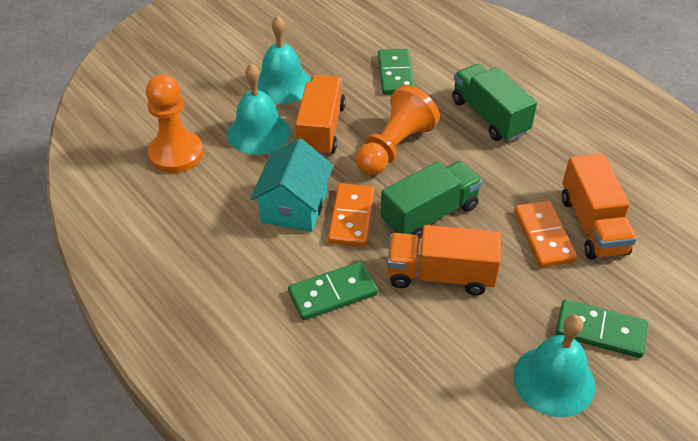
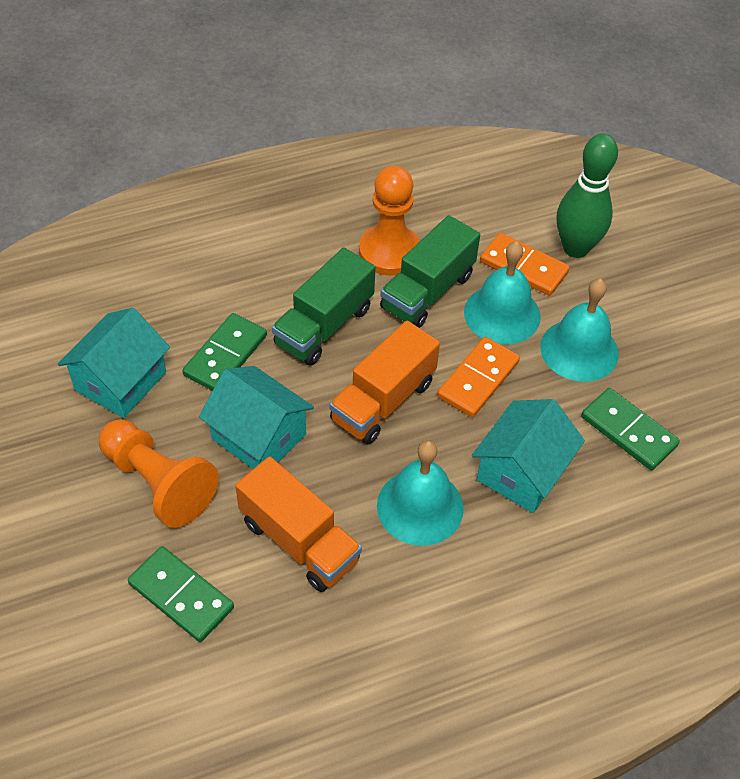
green bowling pin: 0 -> 1
orange truck: 3 -> 2
turquoise house: 1 -> 3

